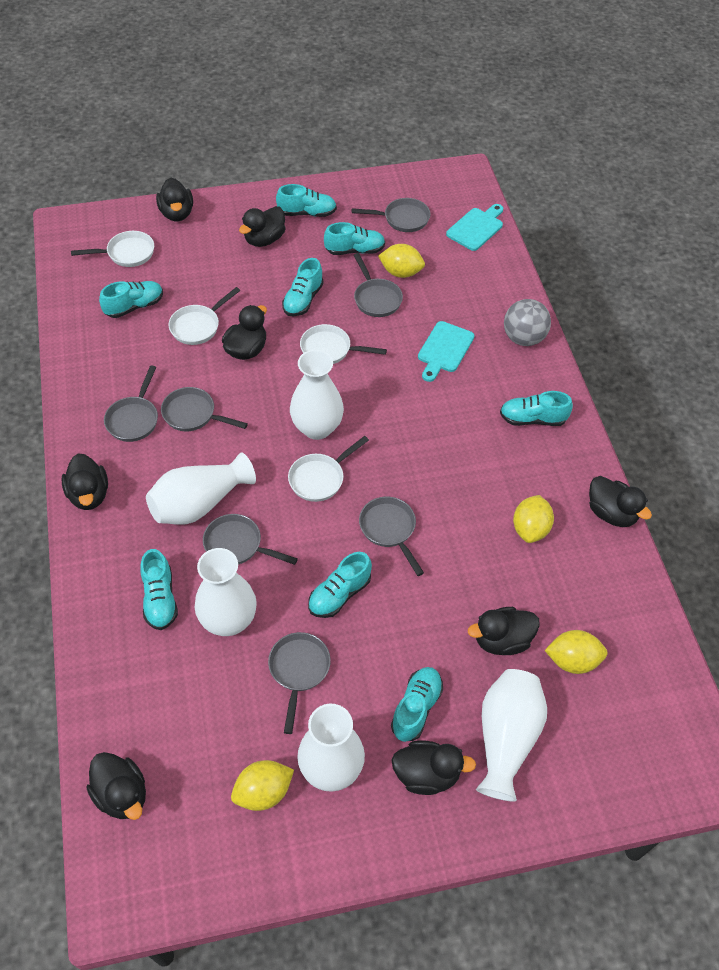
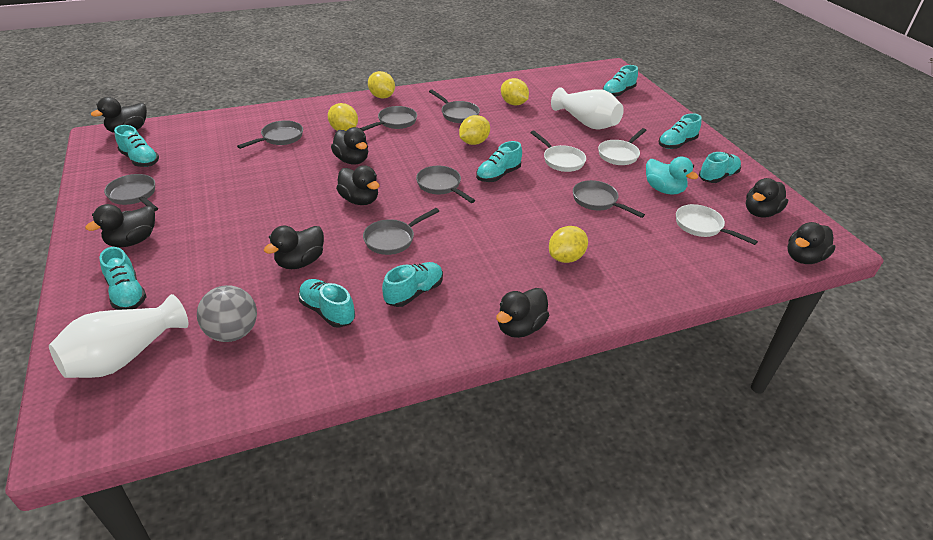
turquoise cutting board: 2 -> 0
turquoise duck: 0 -> 1
white pan: 4 -> 3
white vase: 5 -> 2
yellow lemon: 4 -> 5

